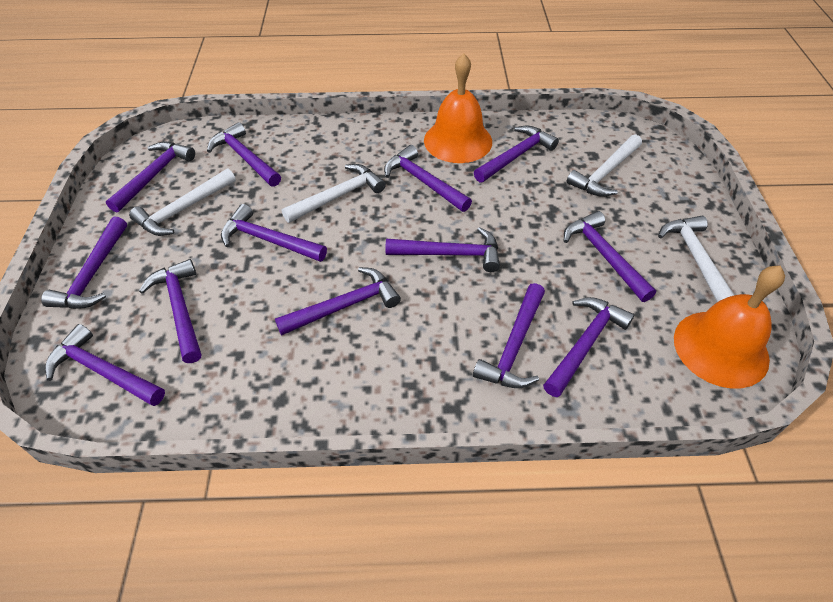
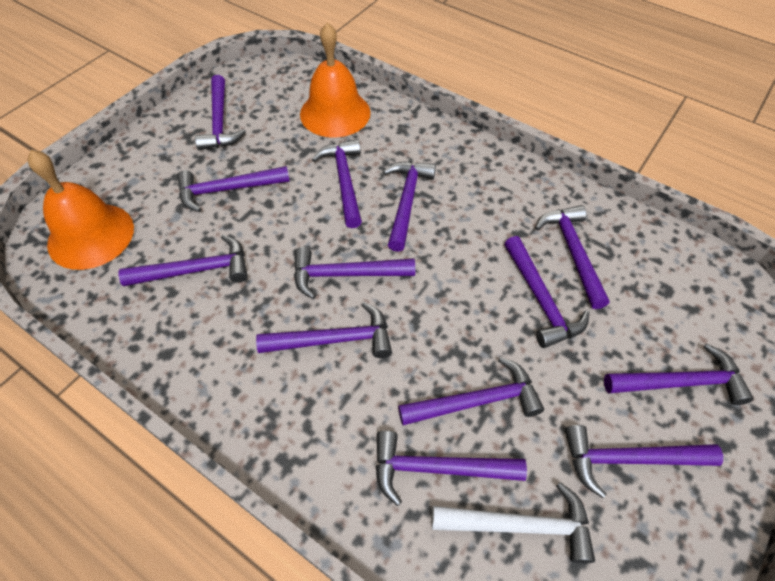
white hammer: 4 -> 1

